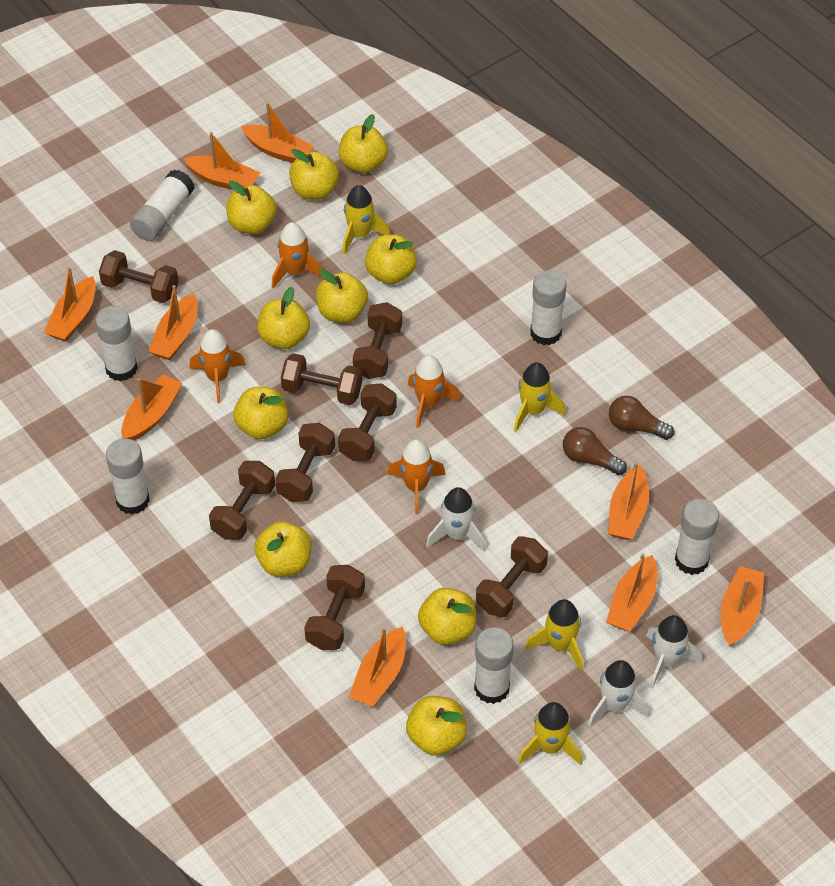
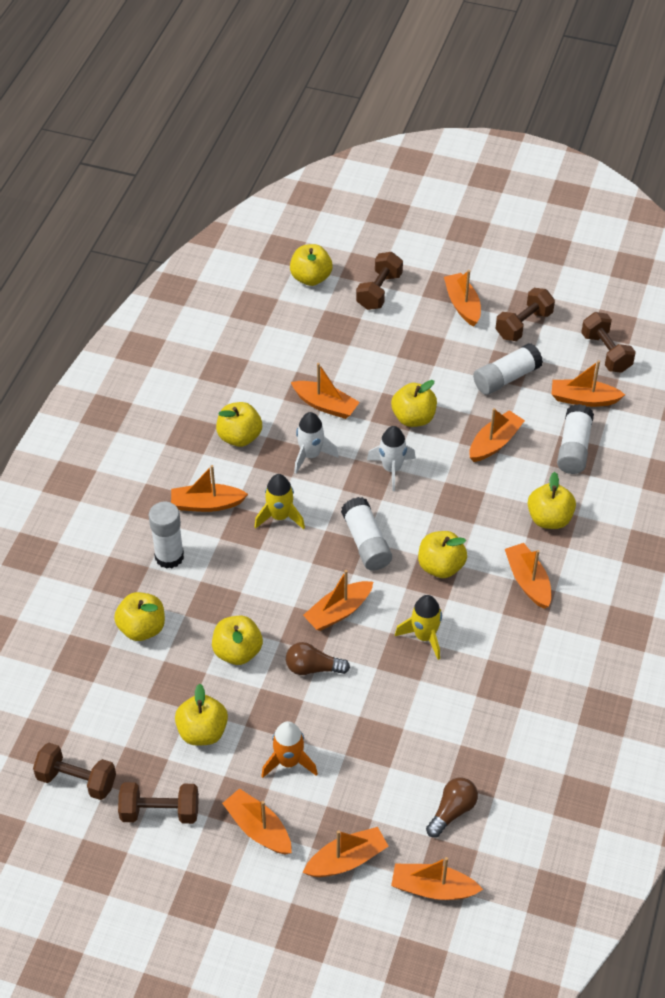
brown dumbbell: 8 -> 5
orange boat: 9 -> 10
orange rocket: 4 -> 1
white glue stick: 6 -> 4
white rocket: 3 -> 2
yellow apple: 10 -> 8
yellow rocket: 4 -> 2

